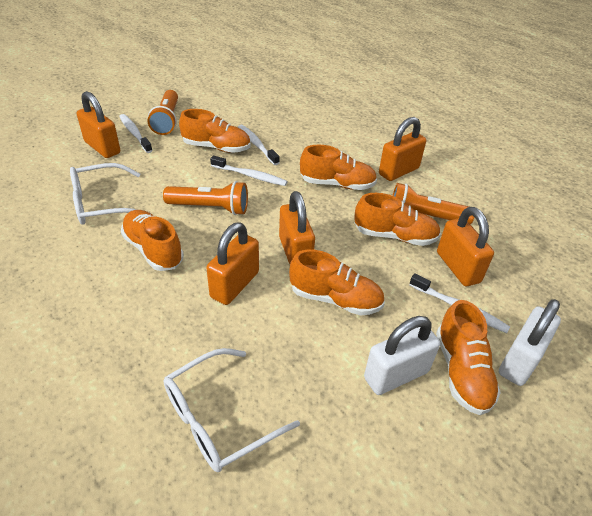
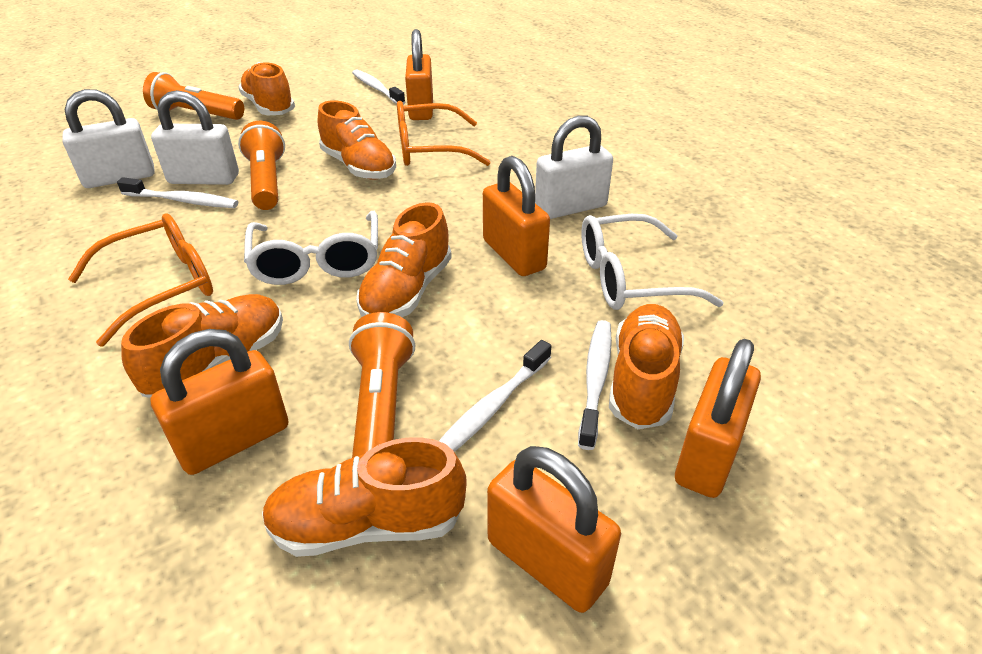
orange glasses: 0 -> 2
white padlock: 2 -> 3

